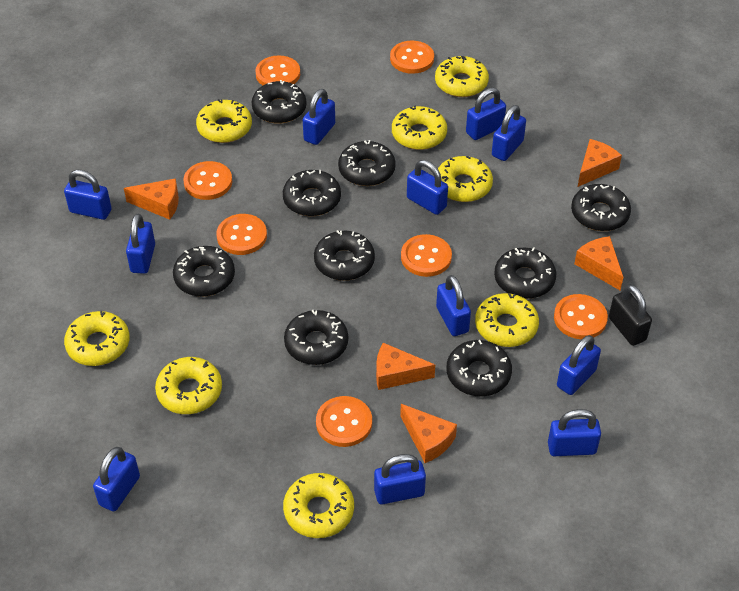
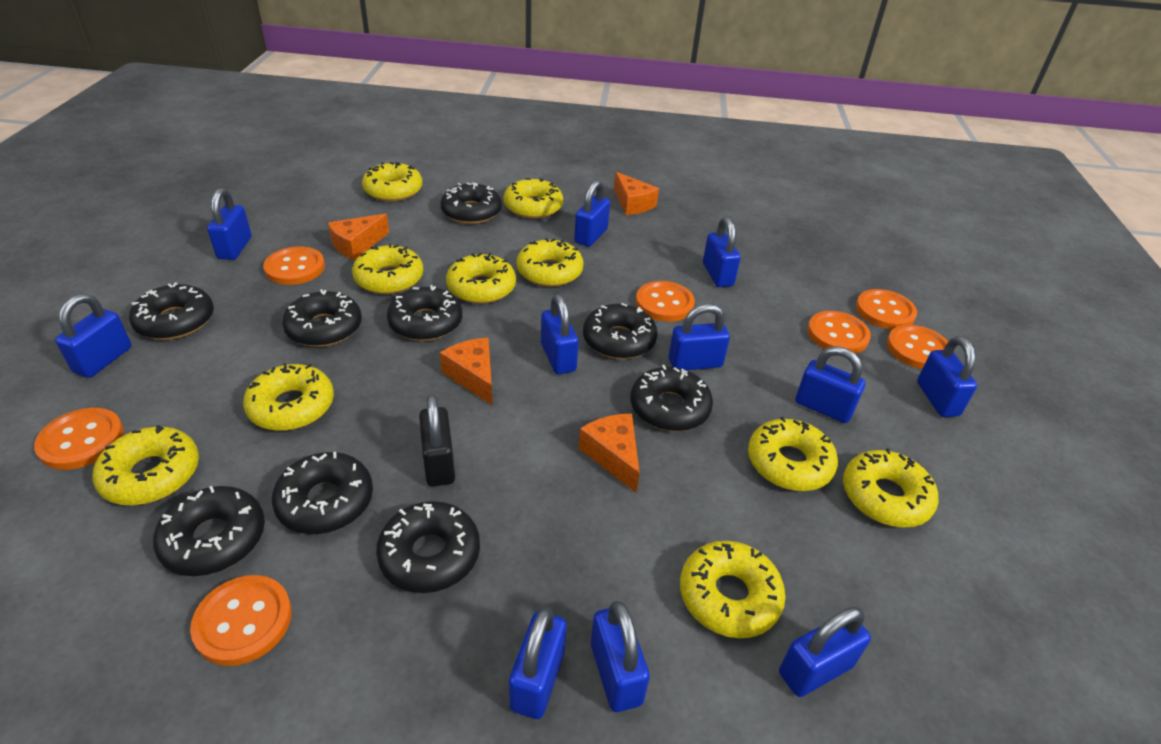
orange cheese: 5 -> 4
yellow donut: 8 -> 10

